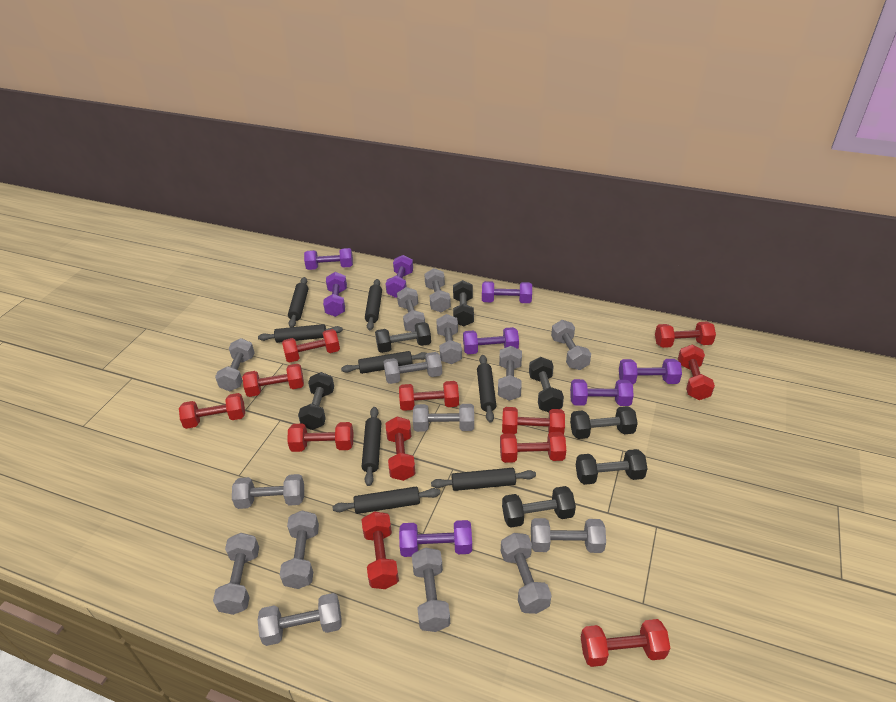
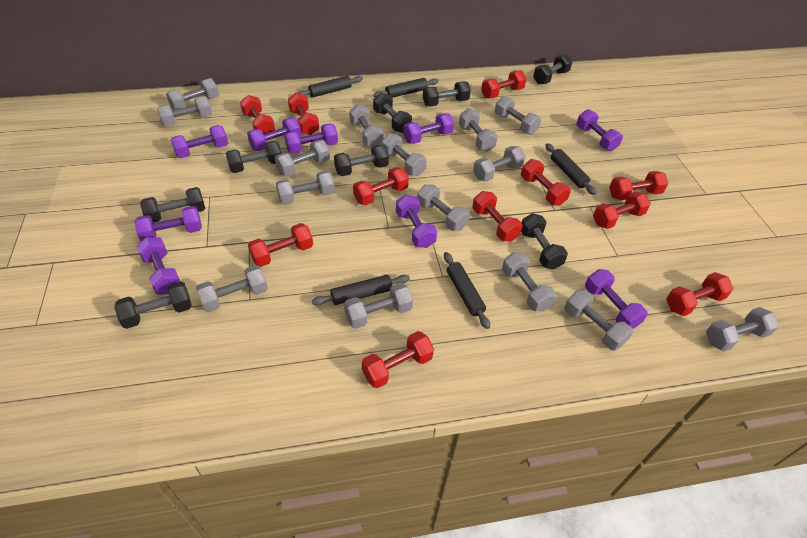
black dumbbell: 7 -> 8
black rolling pin: 8 -> 5
purple dumbbell: 8 -> 9
red dumbbell: 12 -> 11

